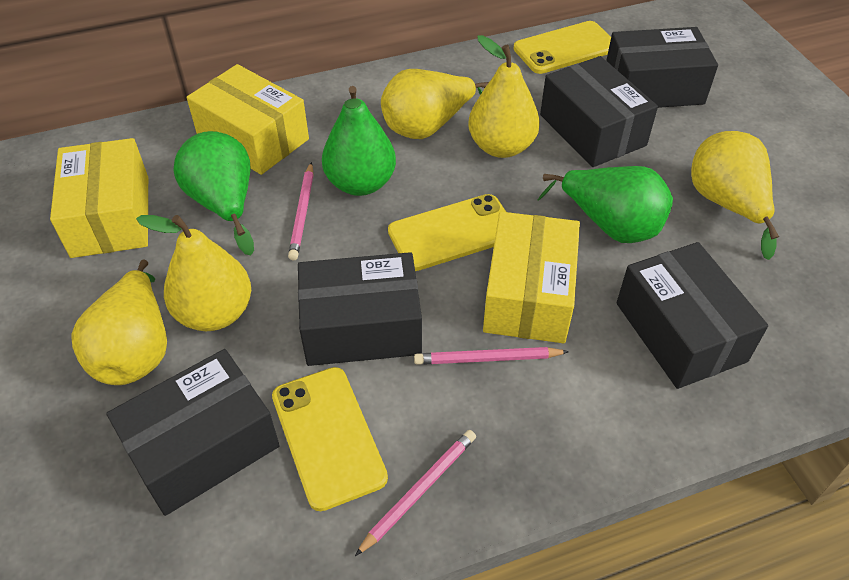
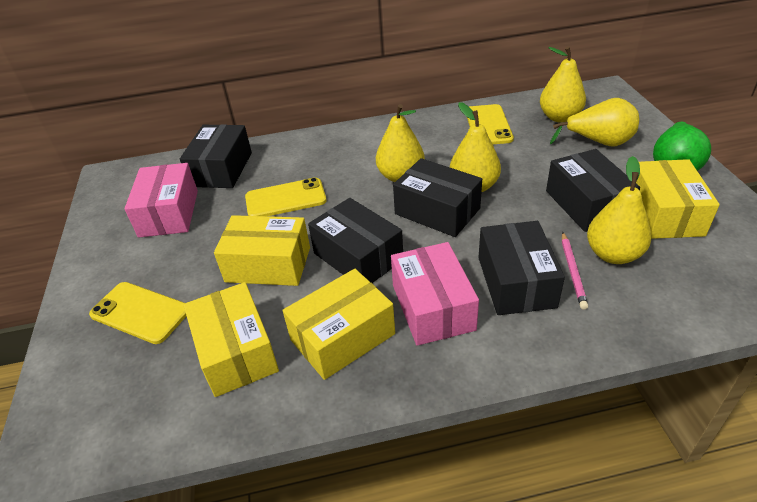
green pear: 3 -> 1
pink box: 0 -> 2
pink pencil: 3 -> 1
yellow box: 3 -> 4

